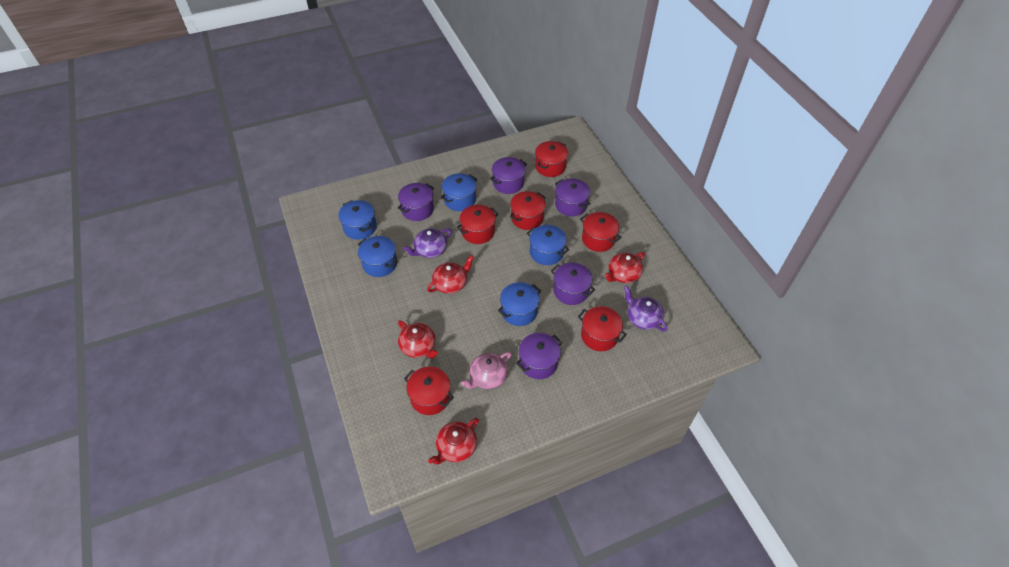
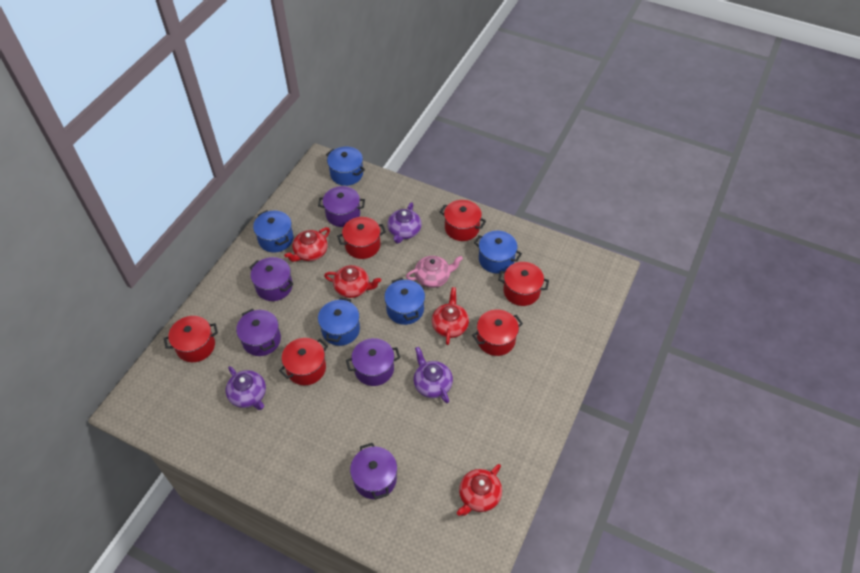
purple teapot: 2 -> 3

